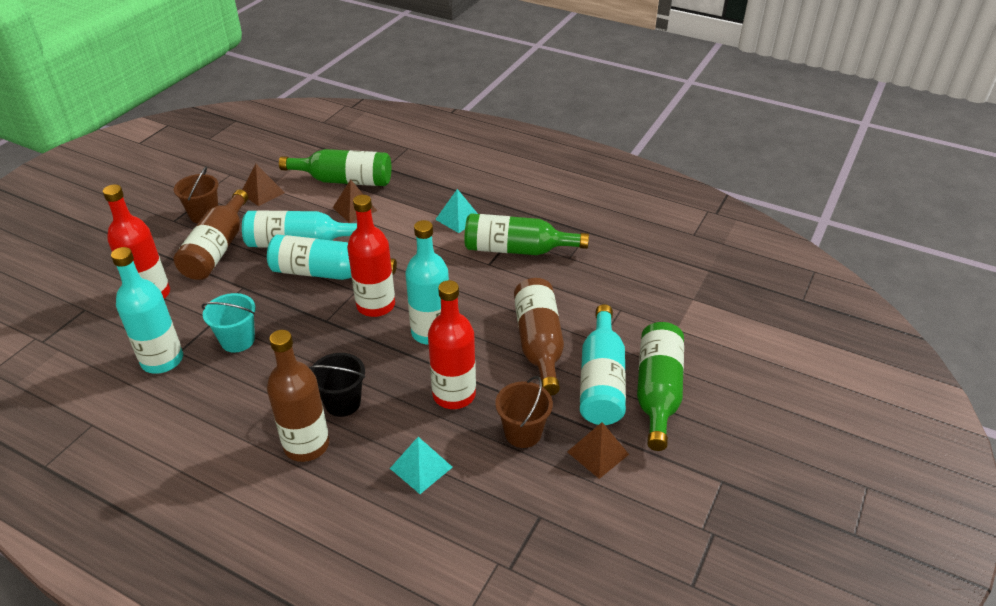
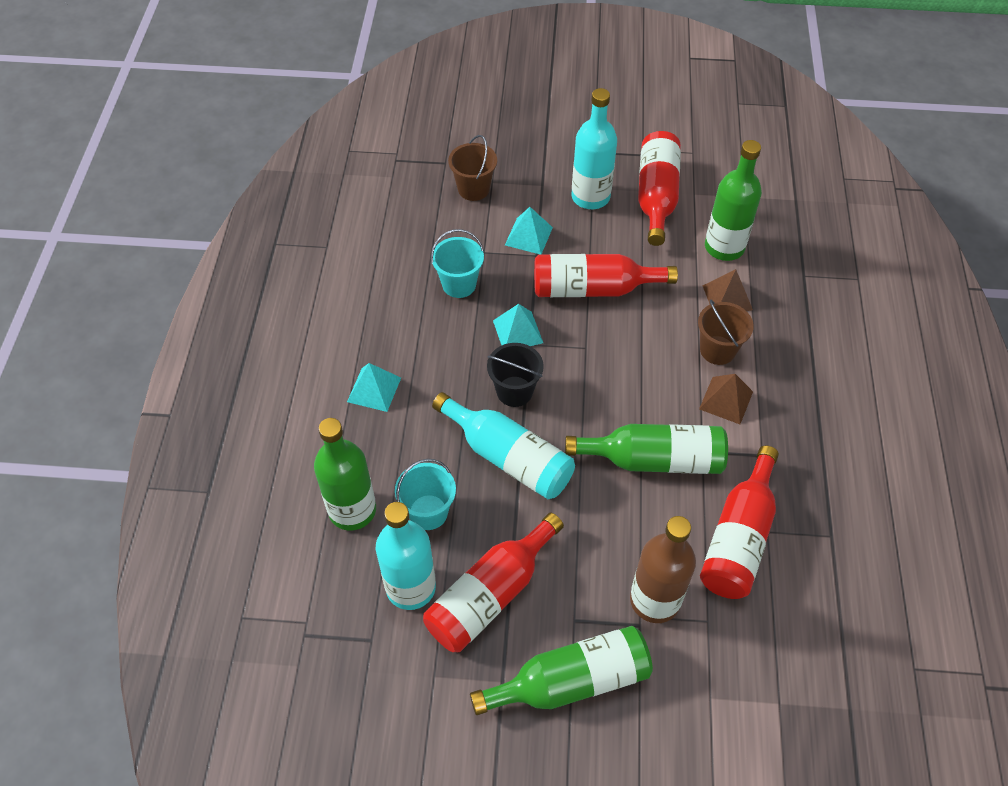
brown bottle: 3 -> 1
brown pyramid: 3 -> 2
green bottle: 3 -> 4
red bottle: 3 -> 4
turquoise bottle: 5 -> 3
turquoise bucket: 1 -> 2
turquoise pyramid: 2 -> 3

